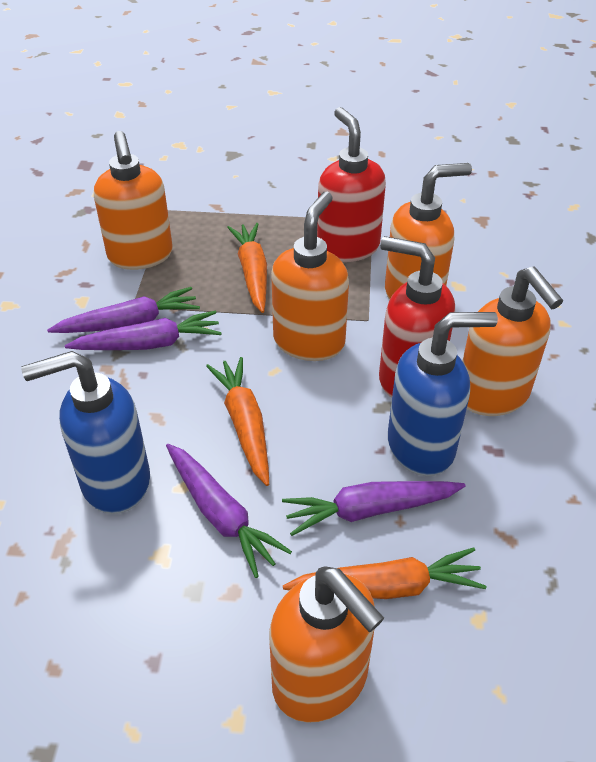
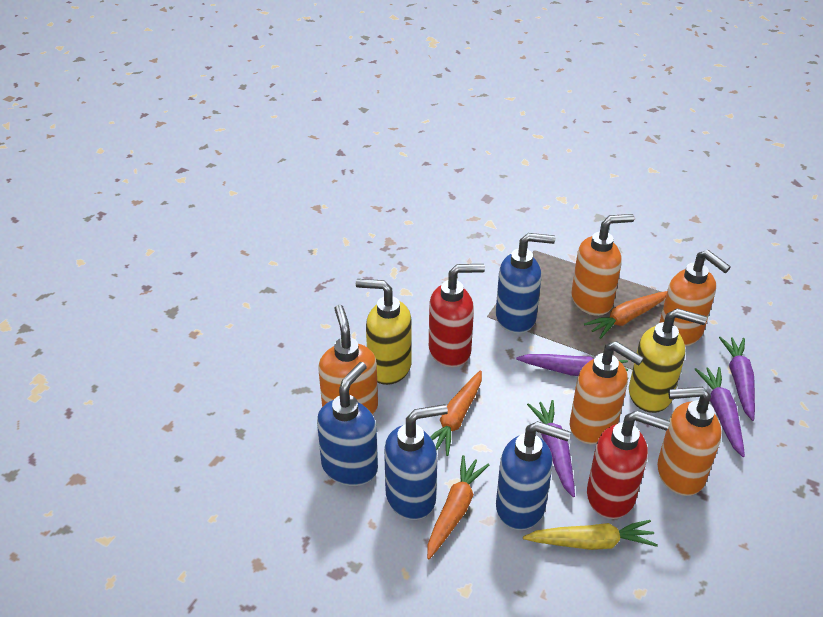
blue soap dispenser: 2 -> 4
yellow carrot: 0 -> 1
yellow soap dispenser: 0 -> 2

